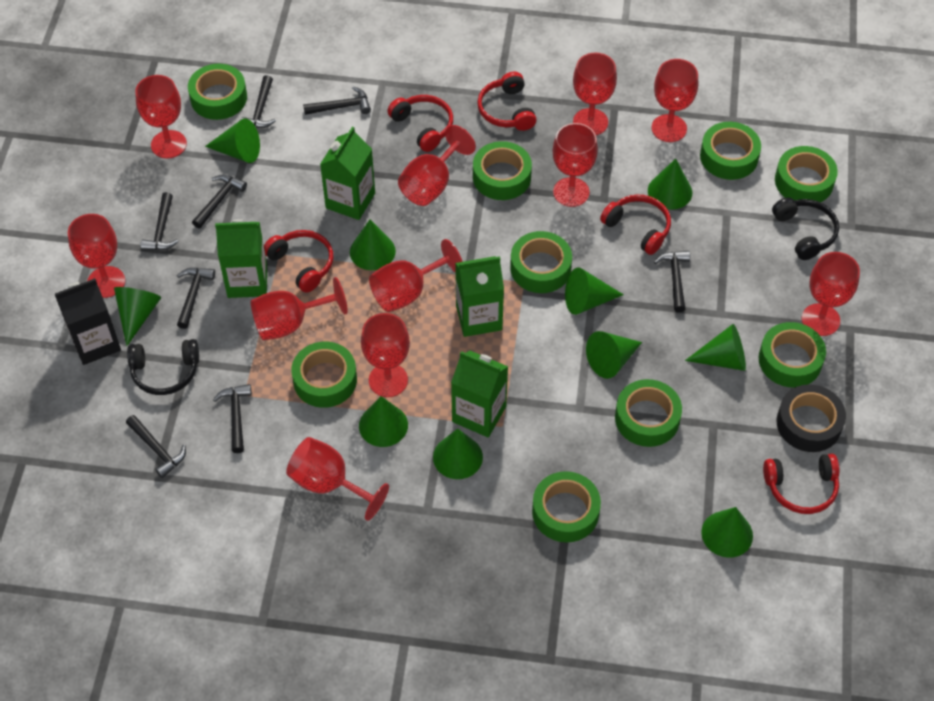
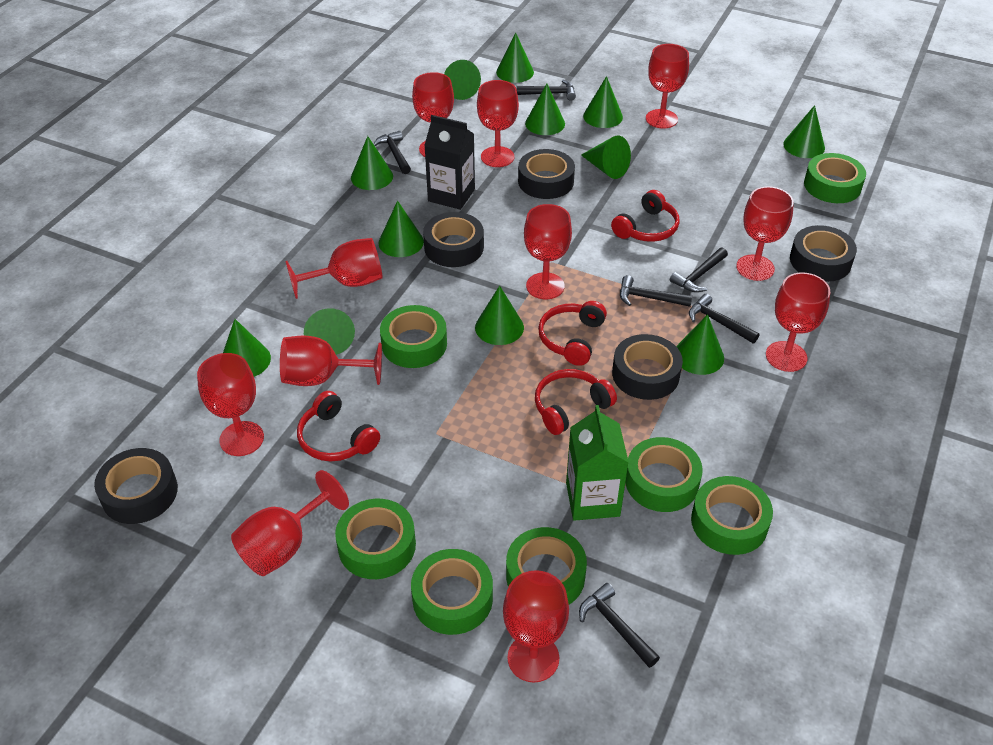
black hammer: 8 -> 6
black headphones: 2 -> 0
black tape: 1 -> 5
green carton: 4 -> 1
green cone: 10 -> 12
green tape: 9 -> 7
red headphones: 5 -> 4

